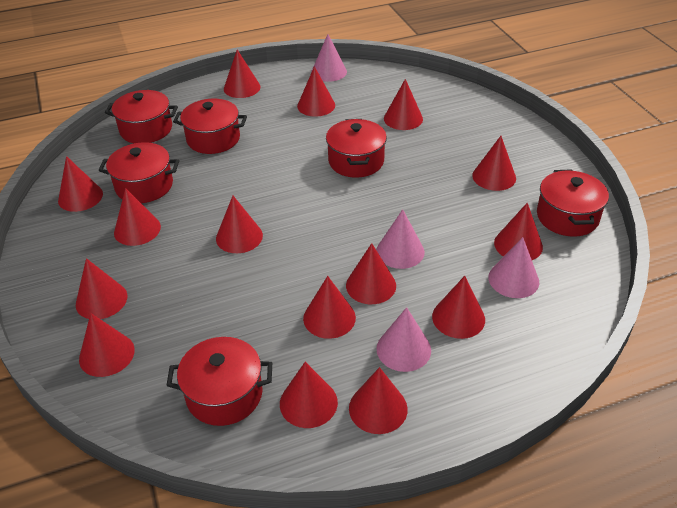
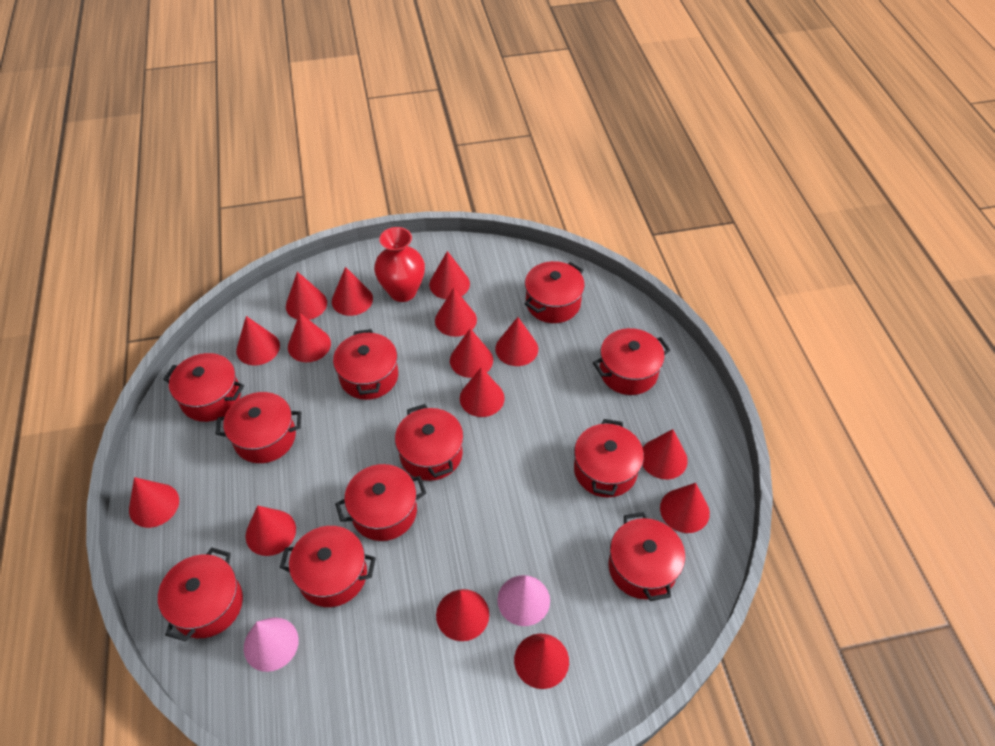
pink cone: 4 -> 2
red pot: 6 -> 11
red vase: 0 -> 1

